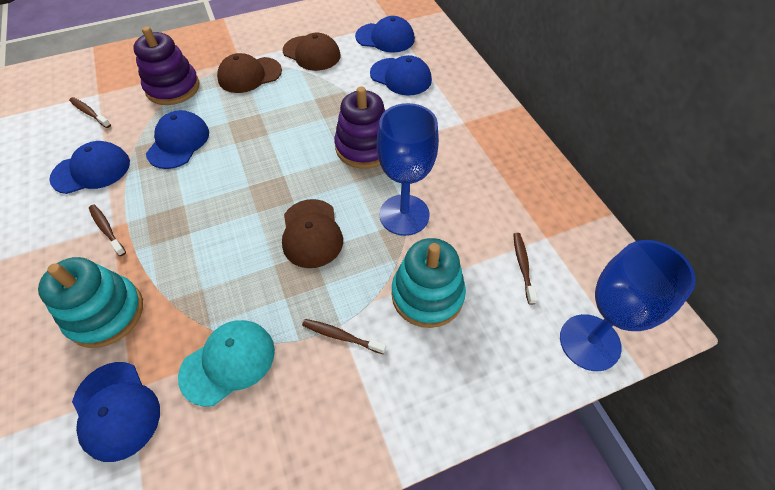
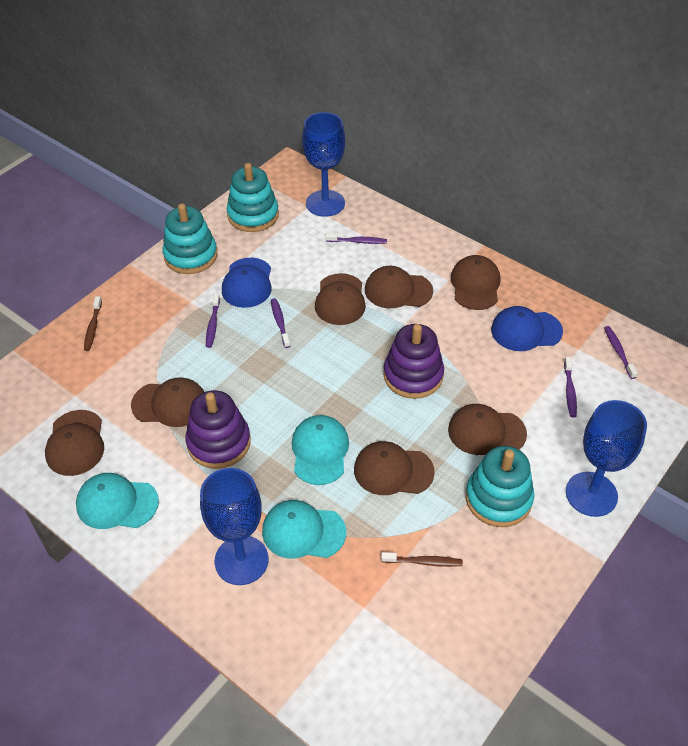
blue cap: 5 -> 2
blue goblet: 2 -> 3
brown cap: 3 -> 7
brown toothbrush: 4 -> 2
purple toothbrush: 0 -> 5
turquoise cap: 1 -> 3
turquoise stacking toy: 2 -> 3

